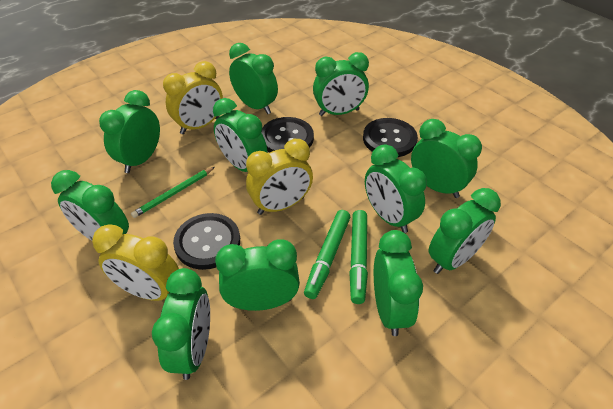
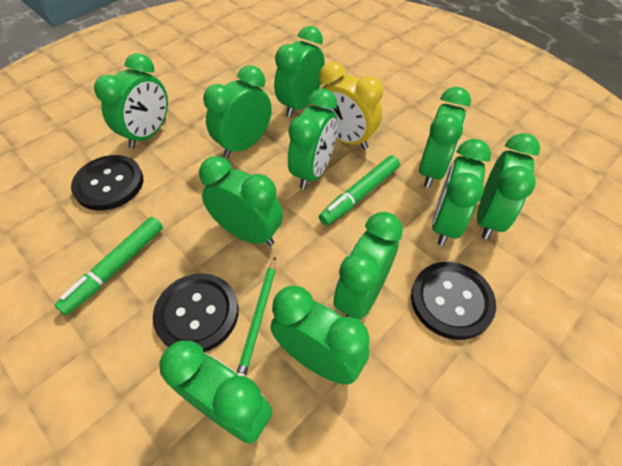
yellow clock: 3 -> 1

